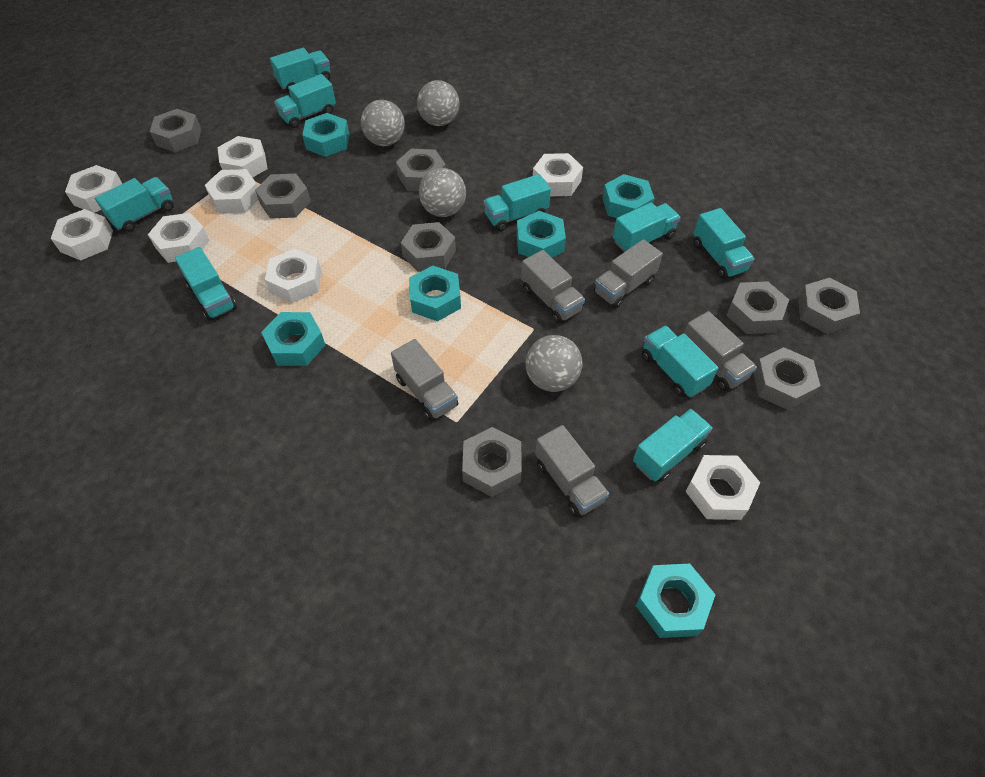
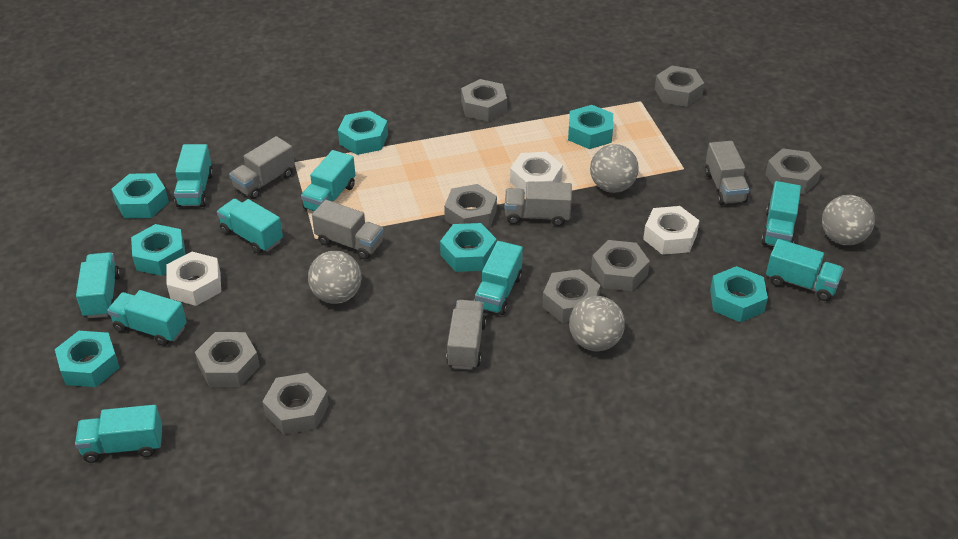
turquoise nut: 6 -> 7
white nut: 8 -> 3

